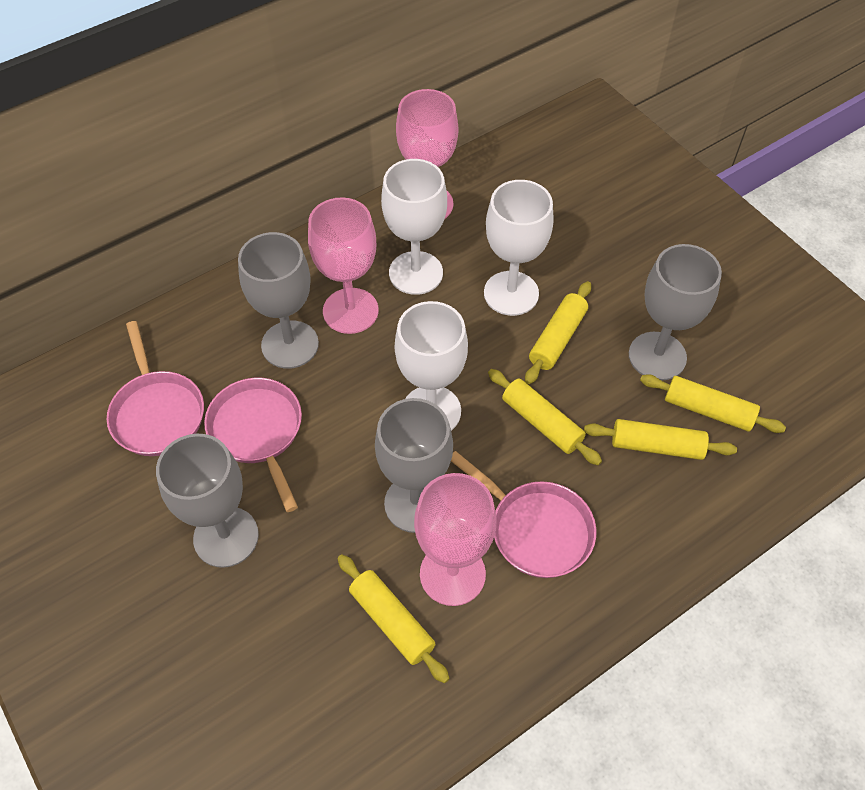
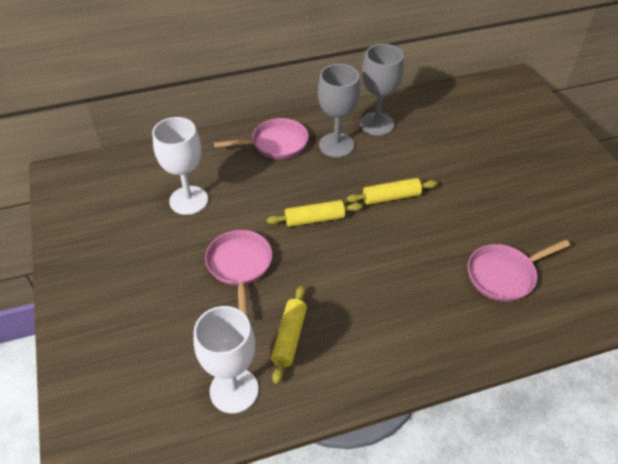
grey goblet: 4 -> 2
pink goblet: 3 -> 0
white goblet: 3 -> 2
yellow rolling pin: 5 -> 3

